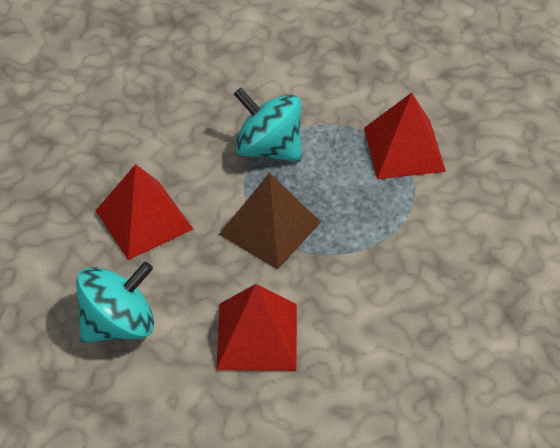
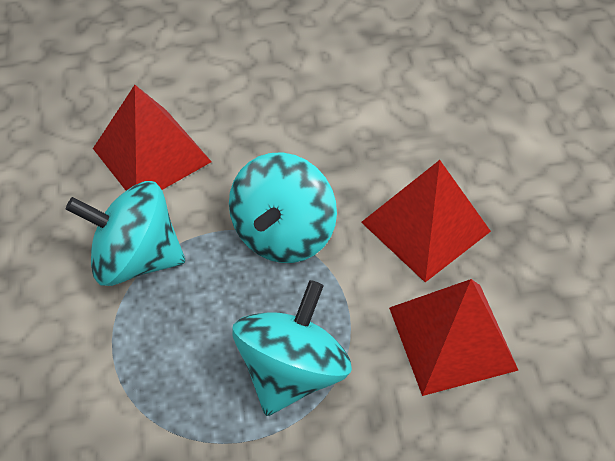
brown pyramid: 1 -> 0
turquoise spinning top: 2 -> 3

